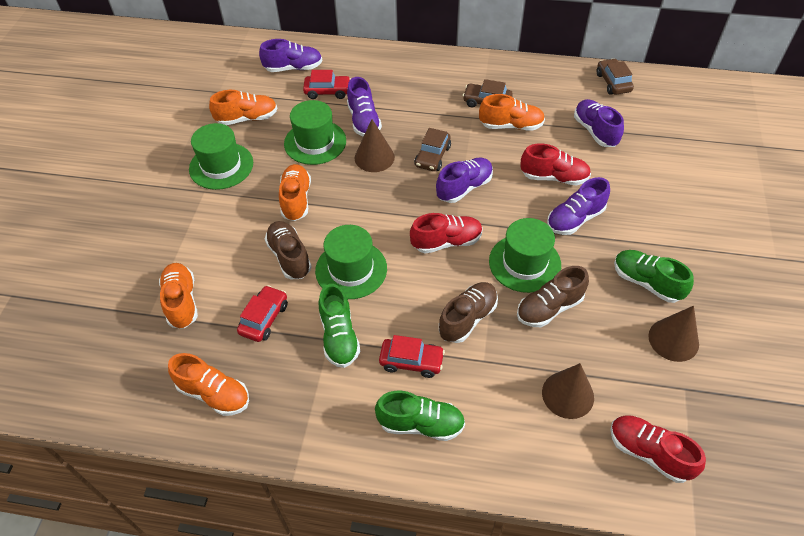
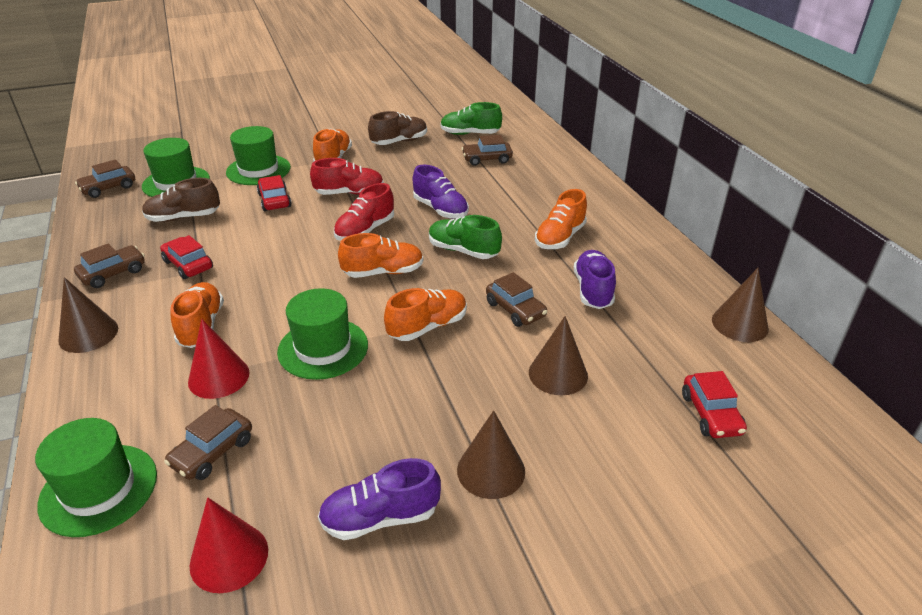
brown car: 3 -> 5
brown cone: 3 -> 4
brown shoe: 3 -> 2
green shoe: 3 -> 2
purple shoe: 5 -> 3
red cone: 0 -> 2
red shoe: 3 -> 2

